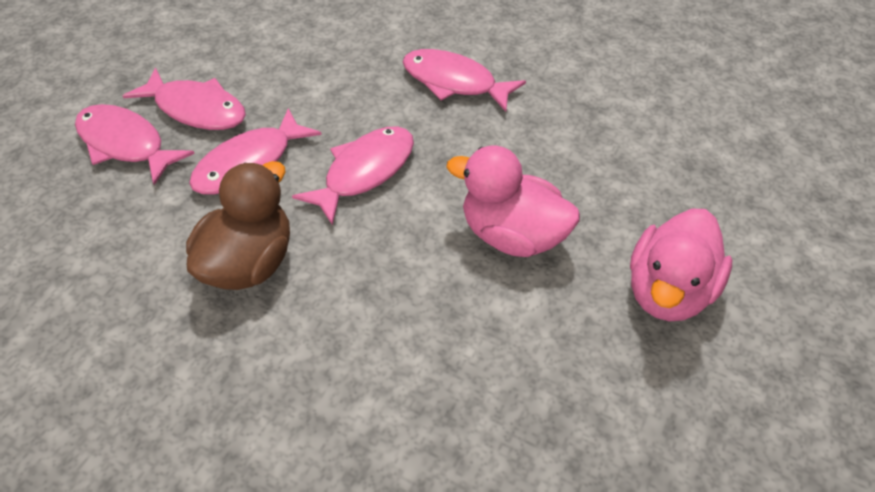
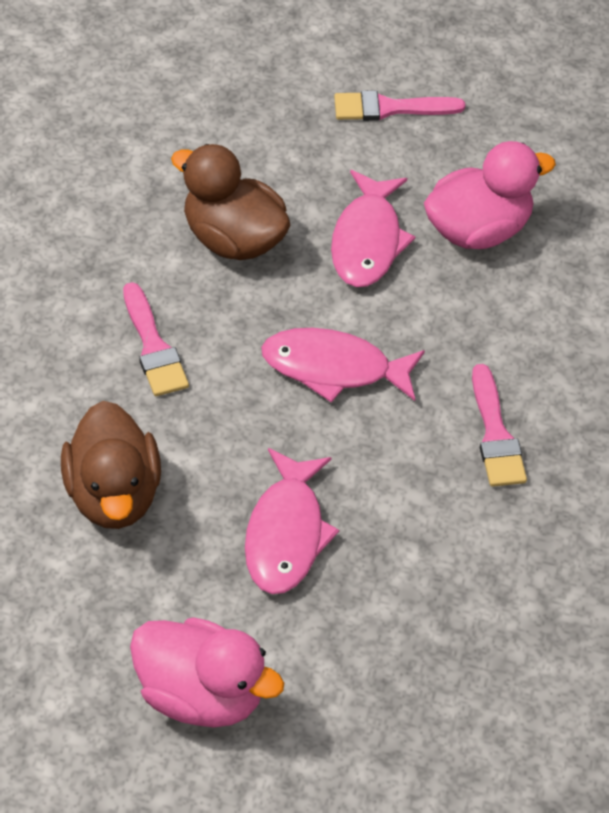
brown duck: 1 -> 2
pink brush: 0 -> 3
pink fish: 5 -> 3

